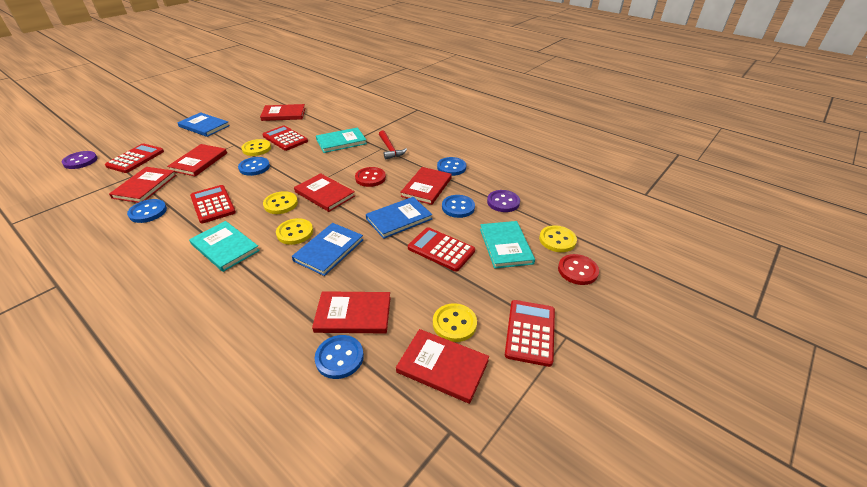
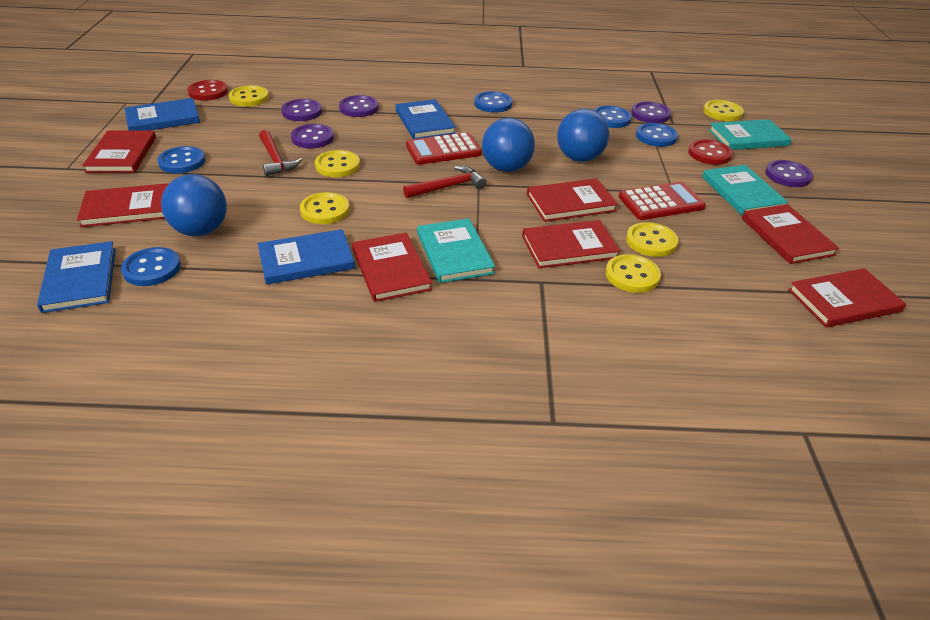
blue ball: 0 -> 3
blue book: 3 -> 4
purple button: 2 -> 5
red calculator: 5 -> 2
red hammer: 1 -> 2
yellow button: 5 -> 6

